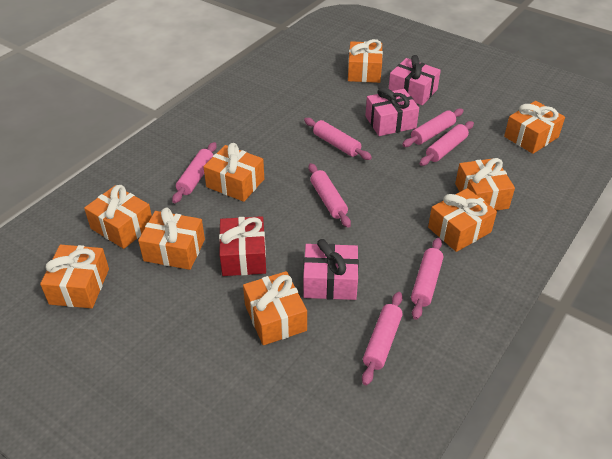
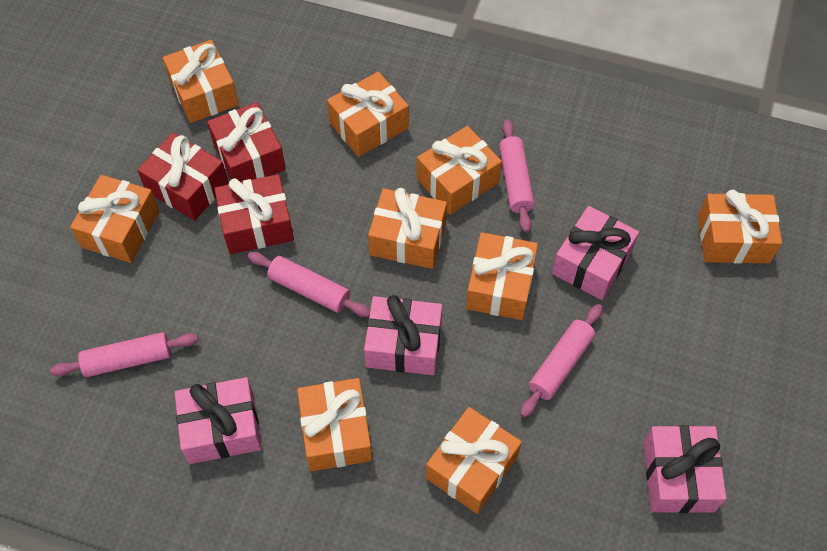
pink gift: 3 -> 4
pink rolling pin: 7 -> 4
red gift: 1 -> 3

